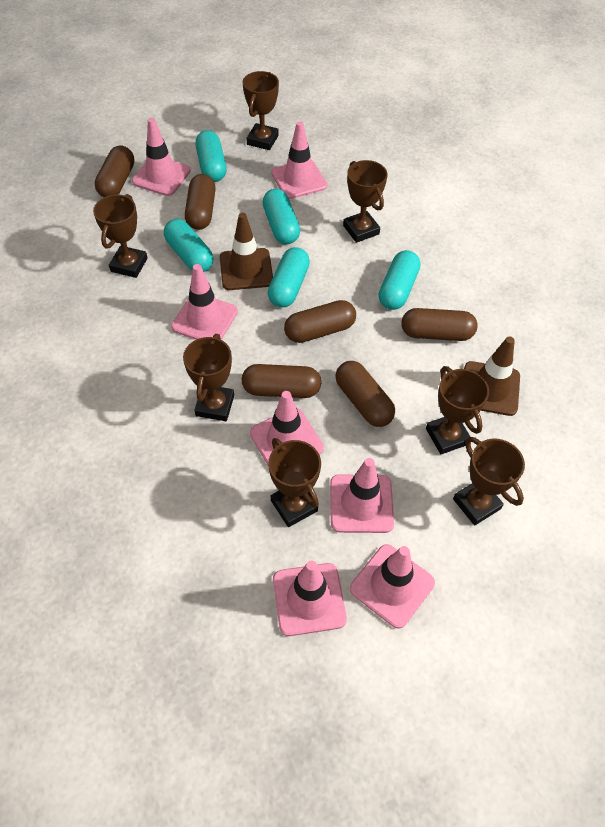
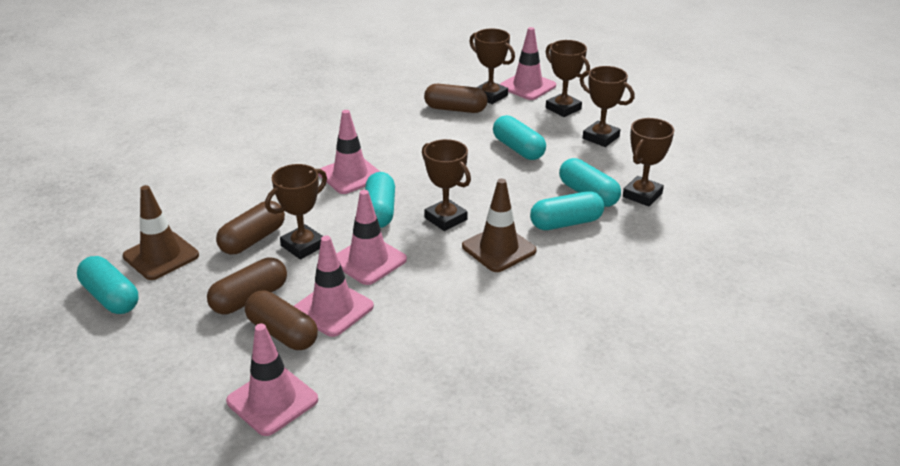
brown capsule: 6 -> 4
brown trophy: 7 -> 6
pink traffic cone: 7 -> 5

